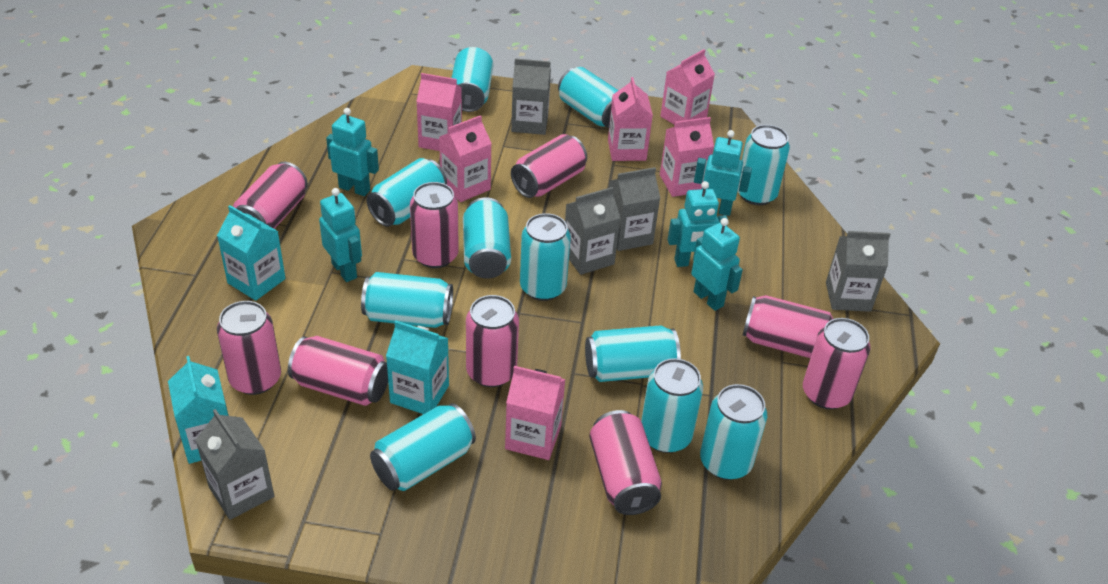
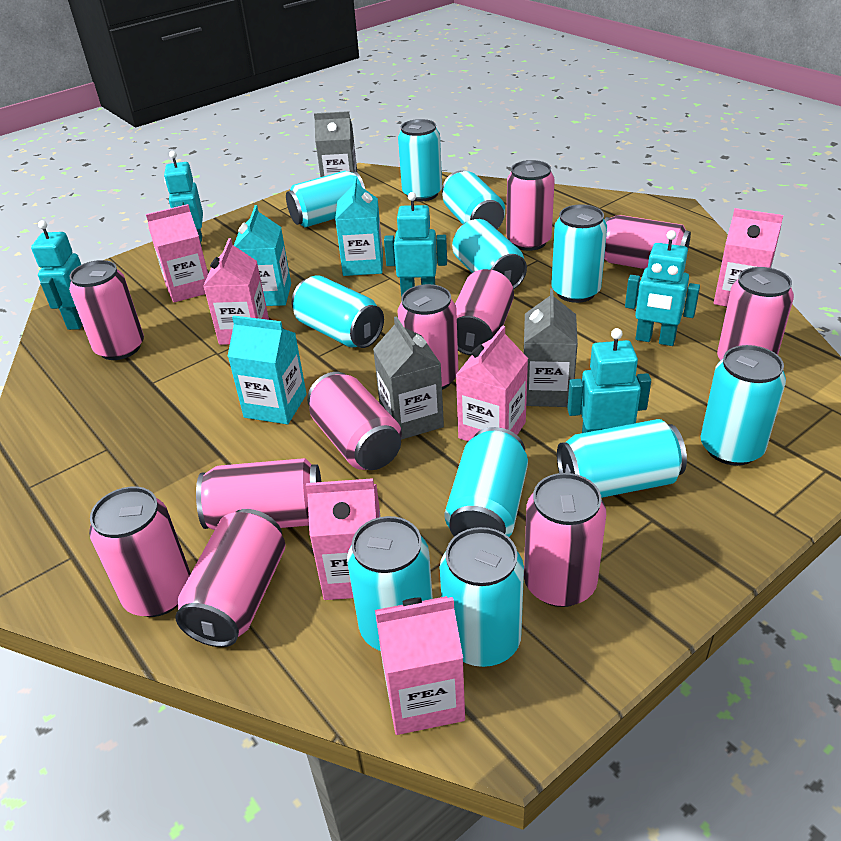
grey carton: 5 -> 3
pink can: 9 -> 11

